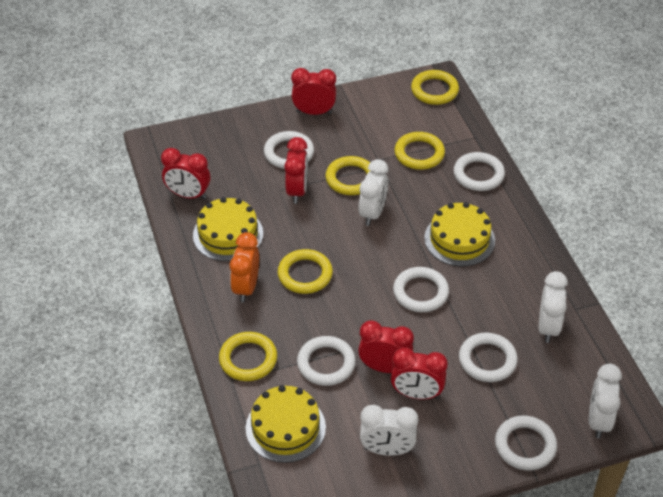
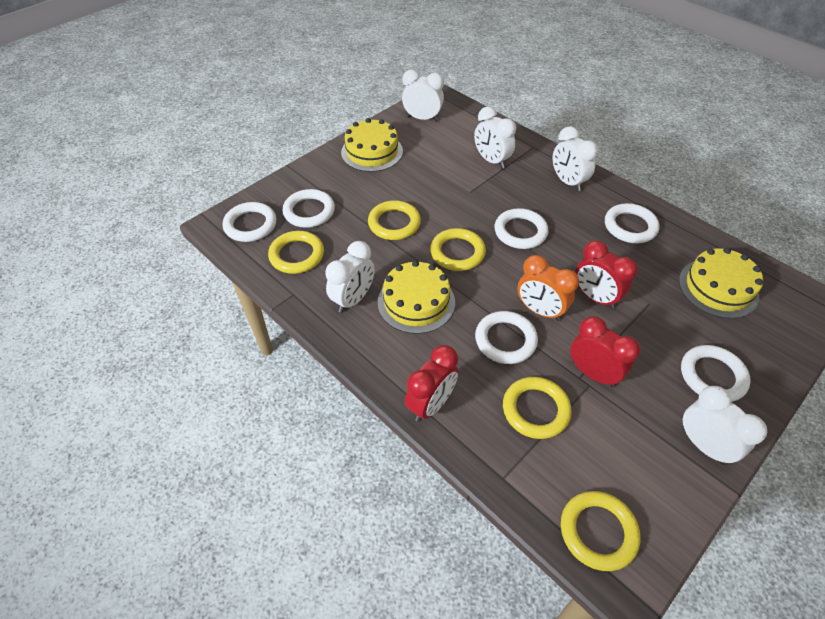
red clock: 5 -> 3
white clock: 4 -> 5

